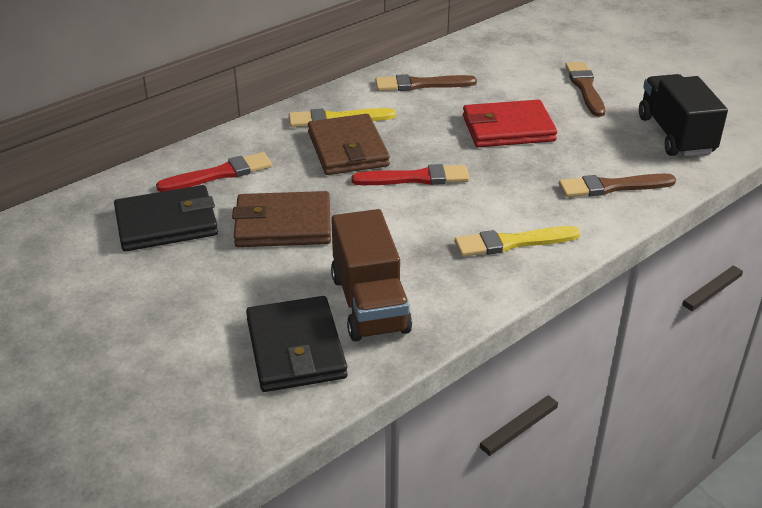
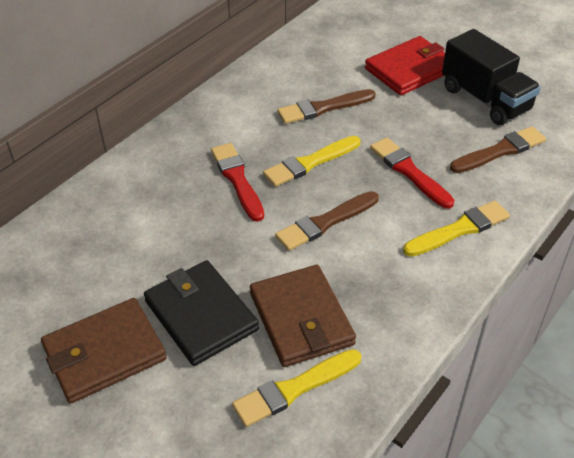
black wallet: 2 -> 1
brown truck: 1 -> 0
yellow brush: 2 -> 3

